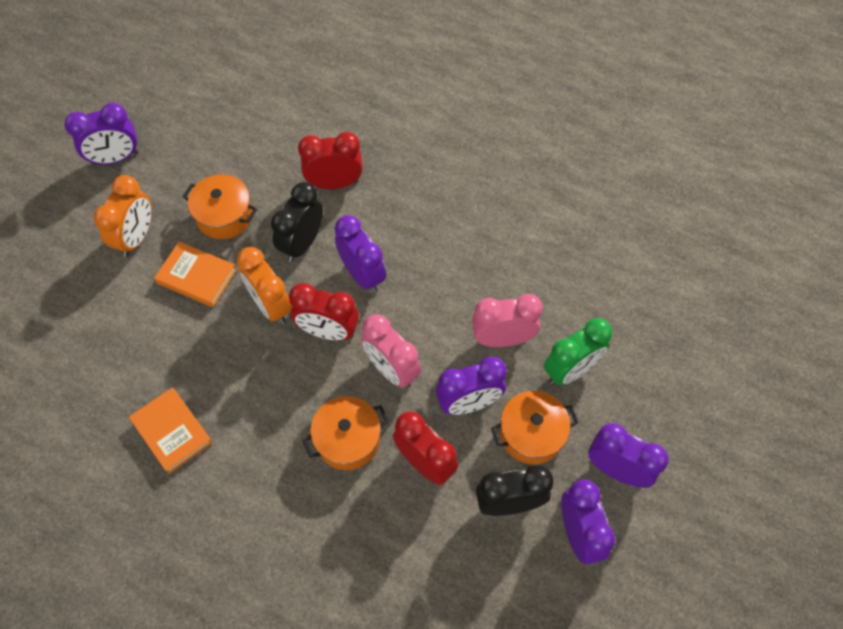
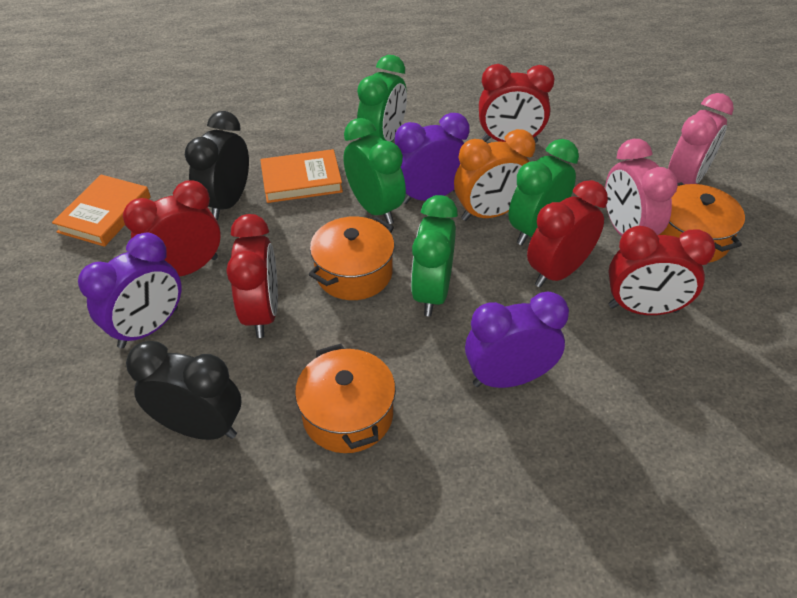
green clock: 1 -> 4
orange clock: 2 -> 1
purple clock: 5 -> 3
red clock: 3 -> 5

